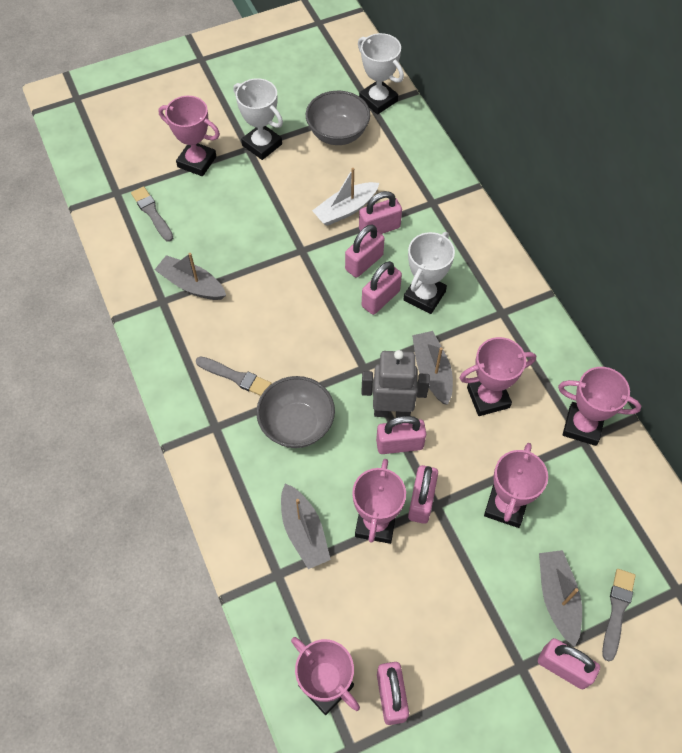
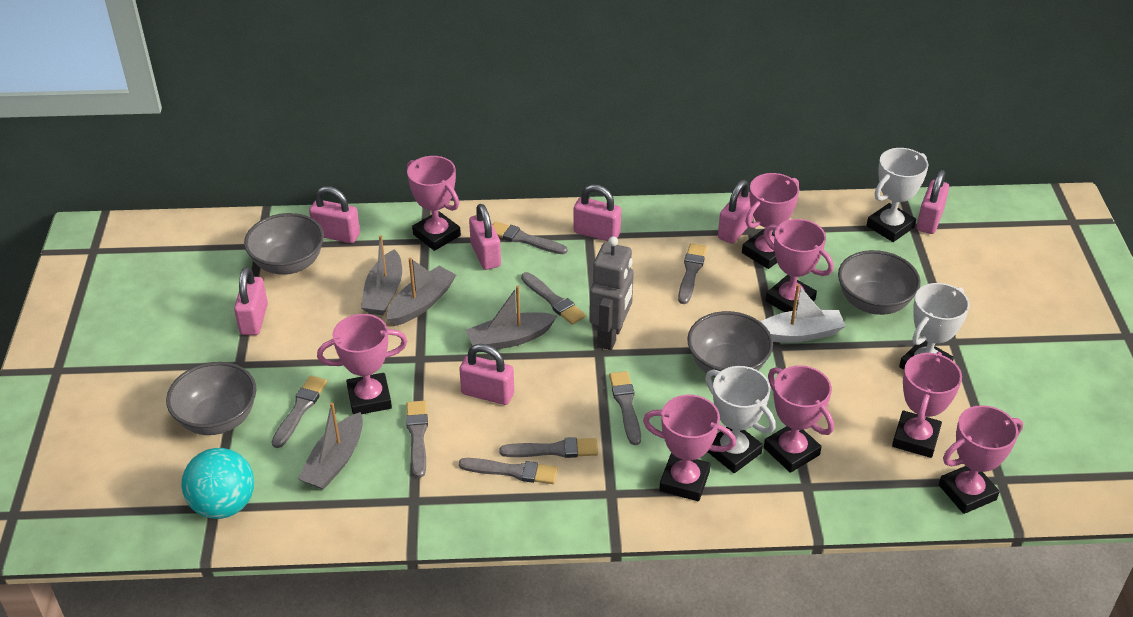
grey bowl: 2 -> 4
grey brush: 3 -> 8
pink trophy: 6 -> 8
turquoise ball: 0 -> 1

